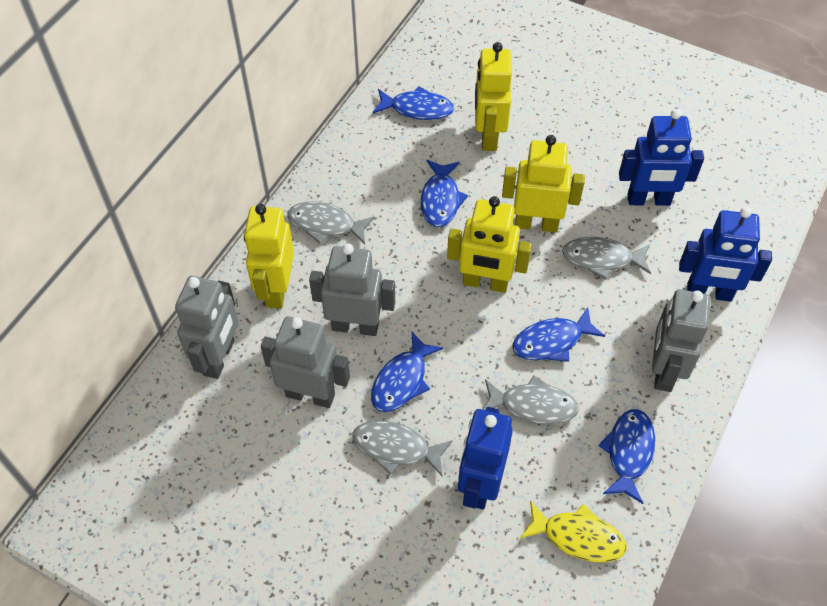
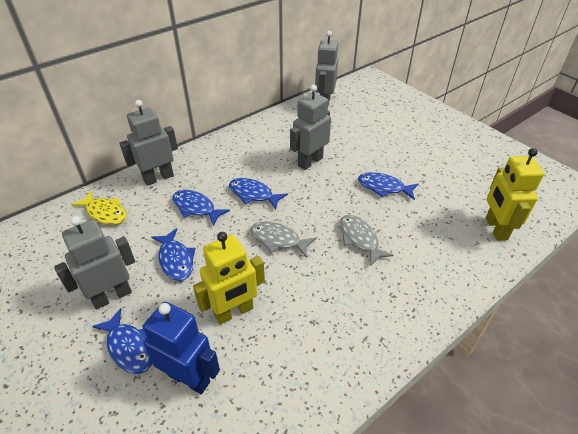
blue robot: 3 -> 1
grey fish: 4 -> 2
yellow robot: 4 -> 2

